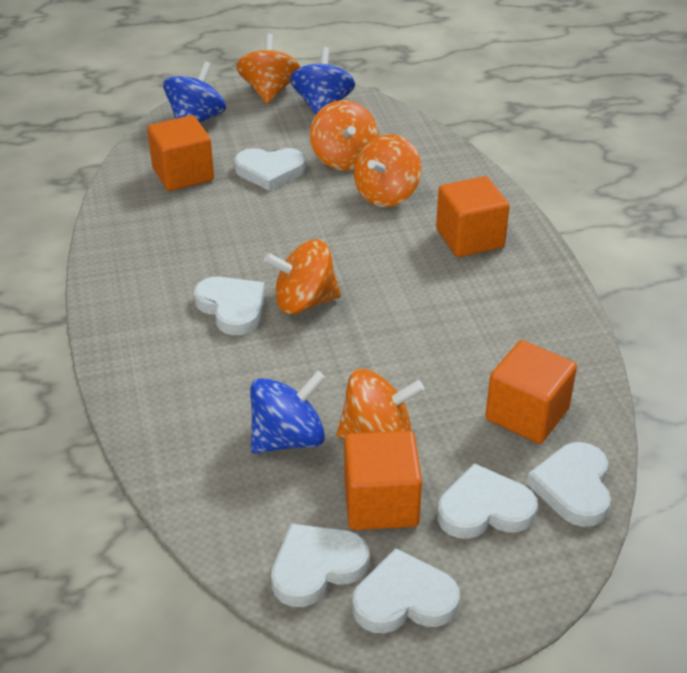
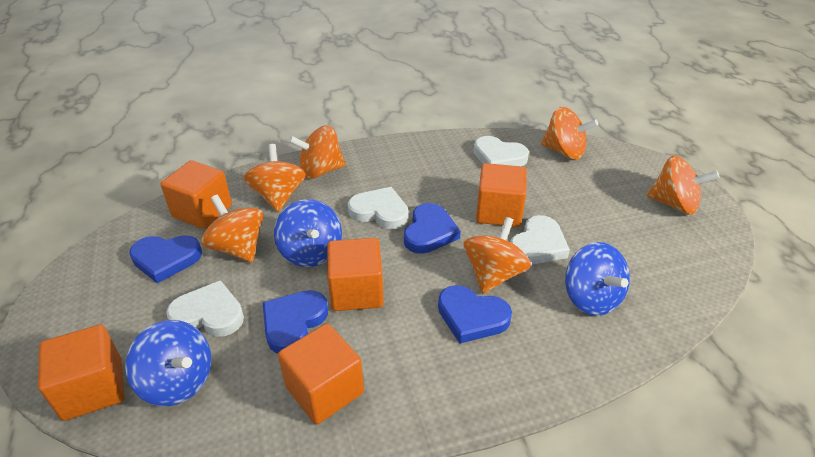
blue heart: 0 -> 4
orange cube: 4 -> 5
orange spinning top: 5 -> 6
white heart: 6 -> 4

